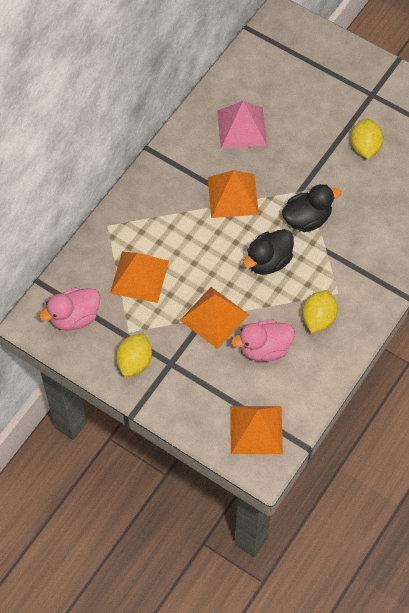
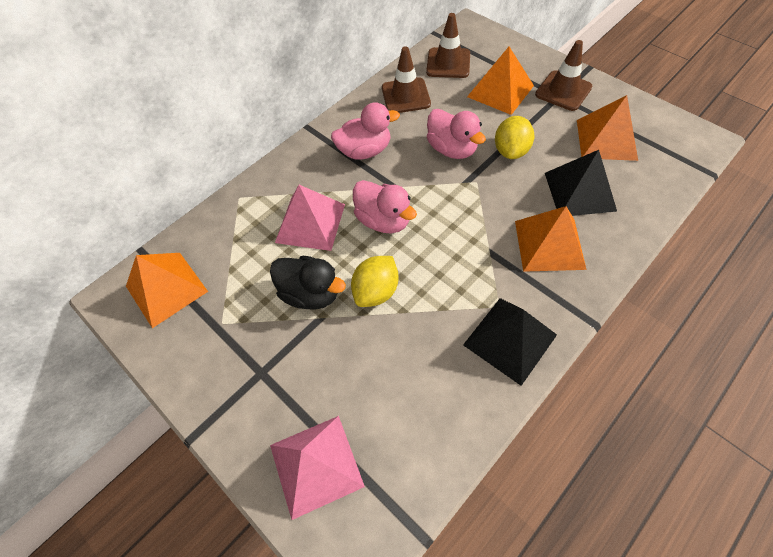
black duck: 2 -> 1
black pyramid: 0 -> 2
brown traffic cone: 0 -> 3
pink duck: 2 -> 3
pink pyramid: 1 -> 2
yellow lemon: 3 -> 2

